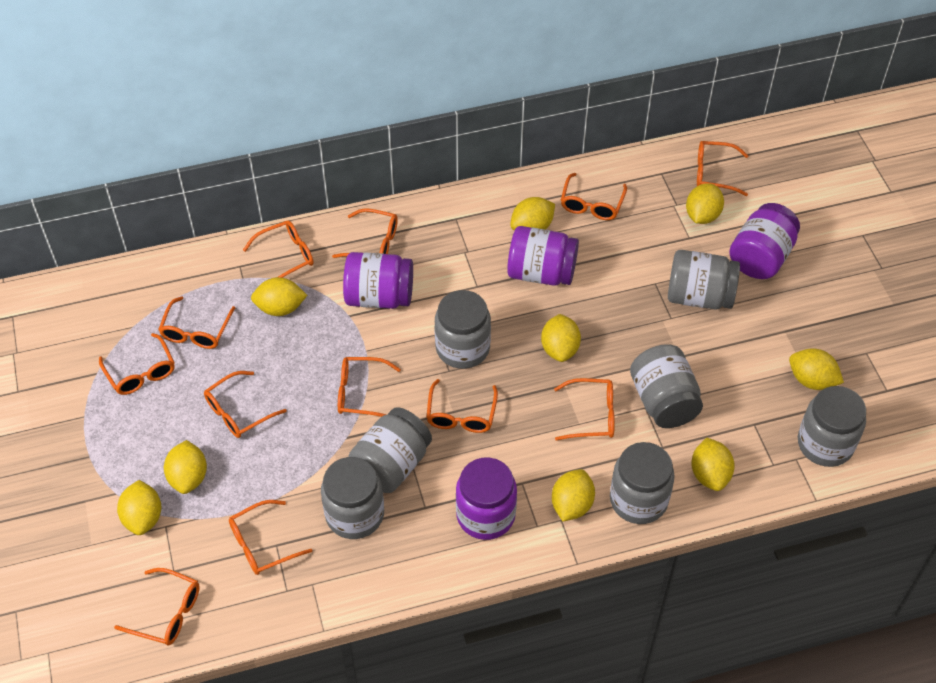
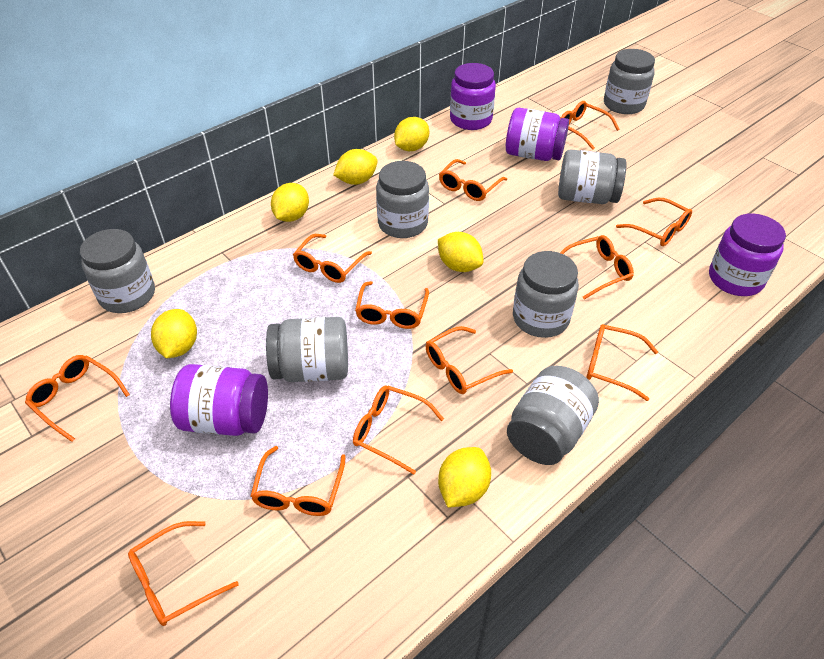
yellow lemon: 9 -> 6

